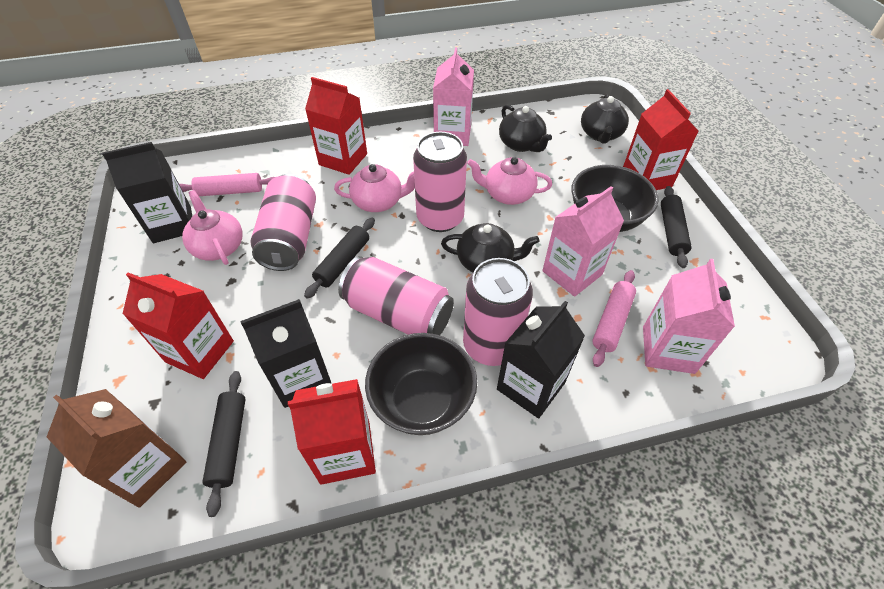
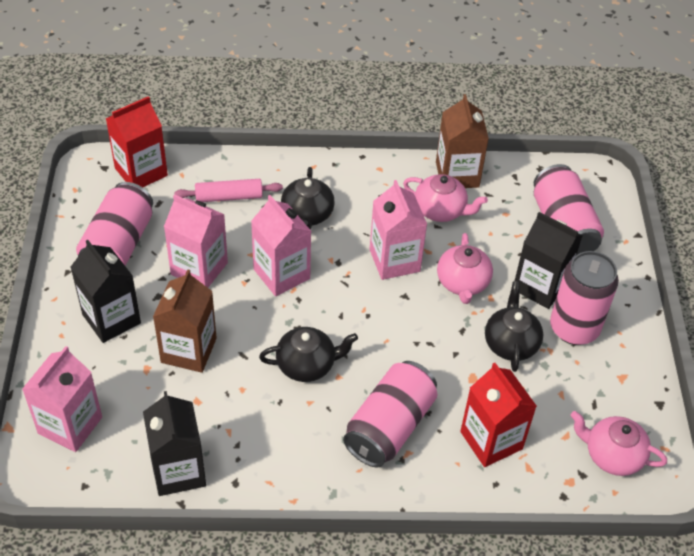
black bowl: 2 -> 0
black rolling pin: 3 -> 0
brown carton: 1 -> 2
pink carton: 3 -> 4
pink rolling pin: 2 -> 1
red carton: 4 -> 2

